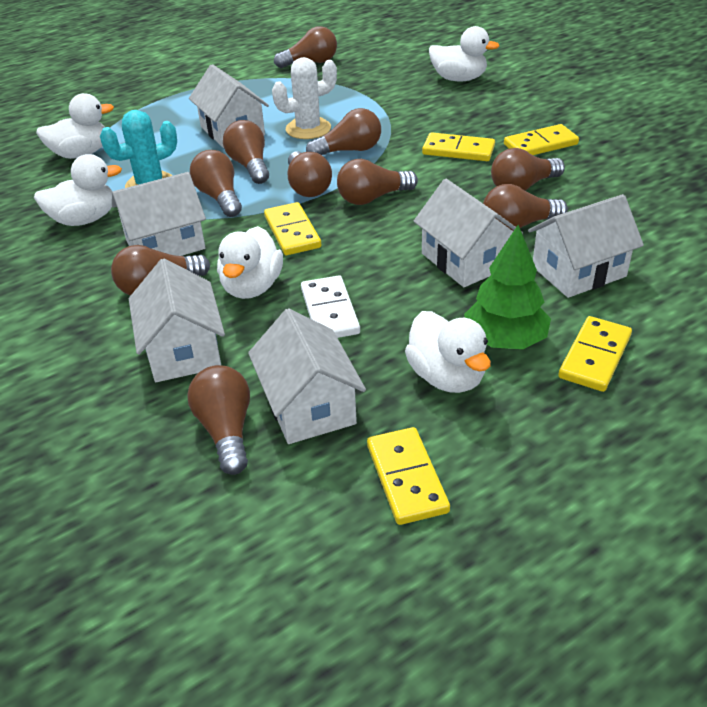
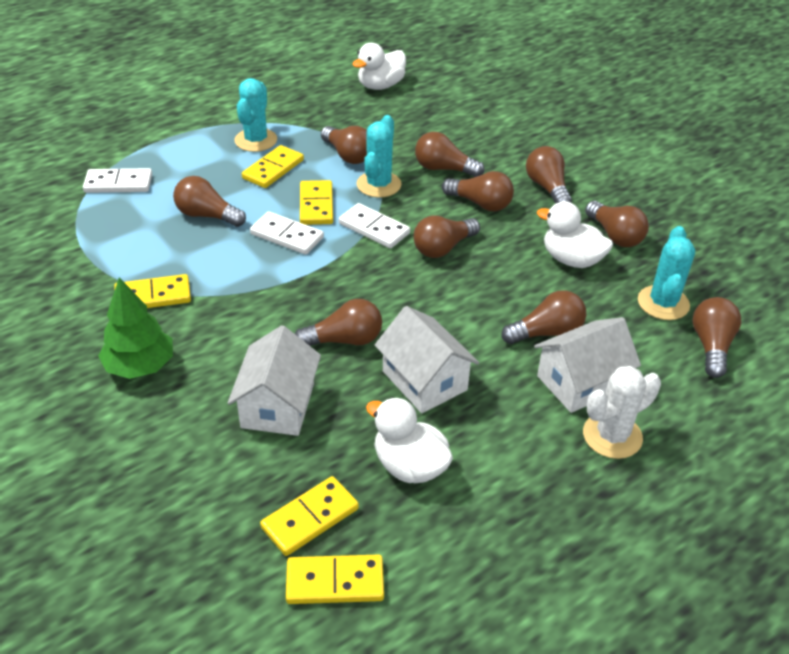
turquoise cactus: 1 -> 3
white domino: 1 -> 3
white duck: 5 -> 3
white house: 6 -> 3

